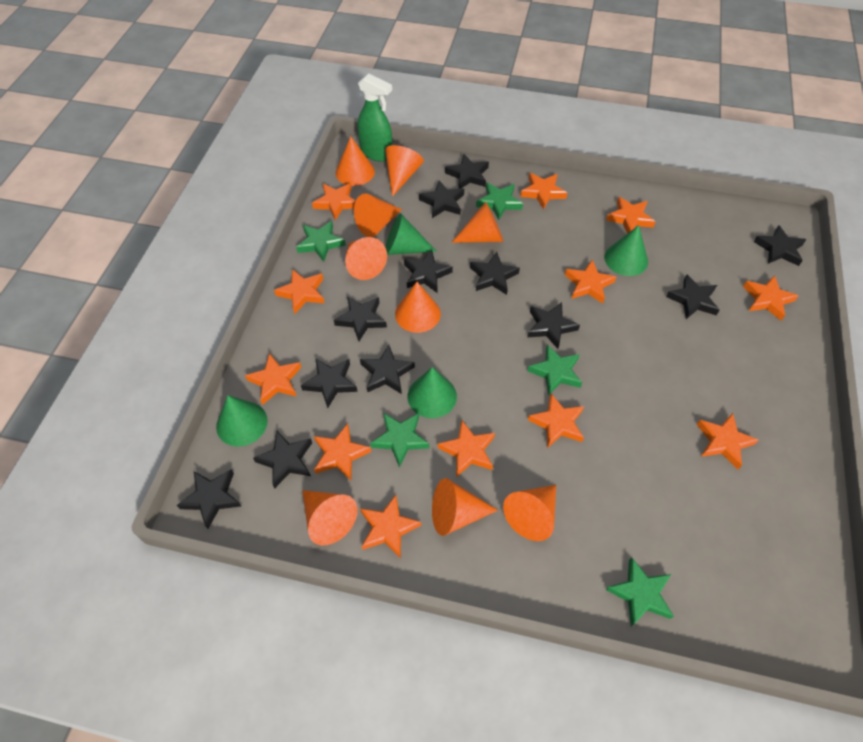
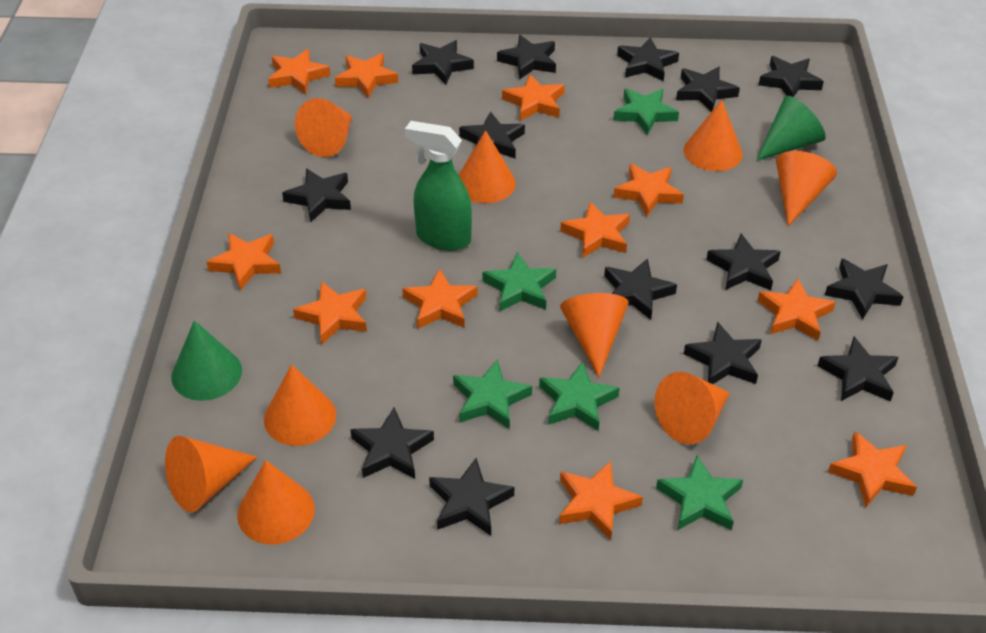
black star: 12 -> 14
green cone: 4 -> 2
orange star: 12 -> 11

